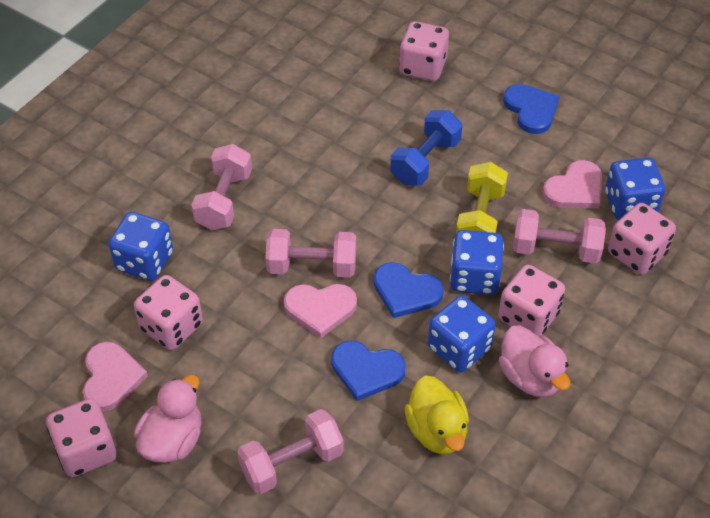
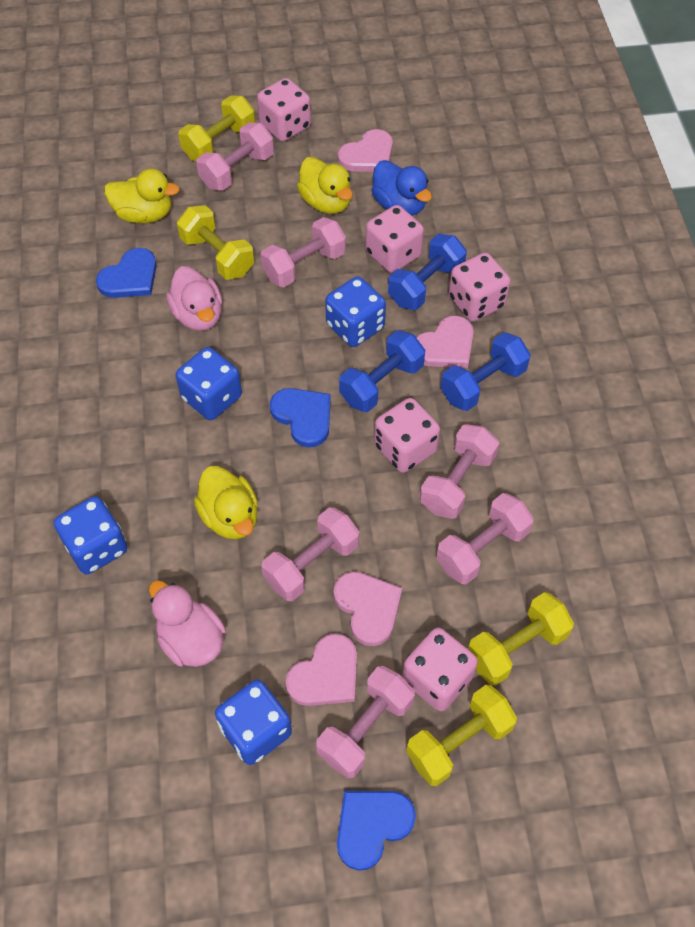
blue duck: 0 -> 1
blue dumbbell: 1 -> 3
pink dumbbell: 4 -> 6
pink heart: 3 -> 4
yellow duck: 1 -> 3
yellow dumbbell: 1 -> 4

